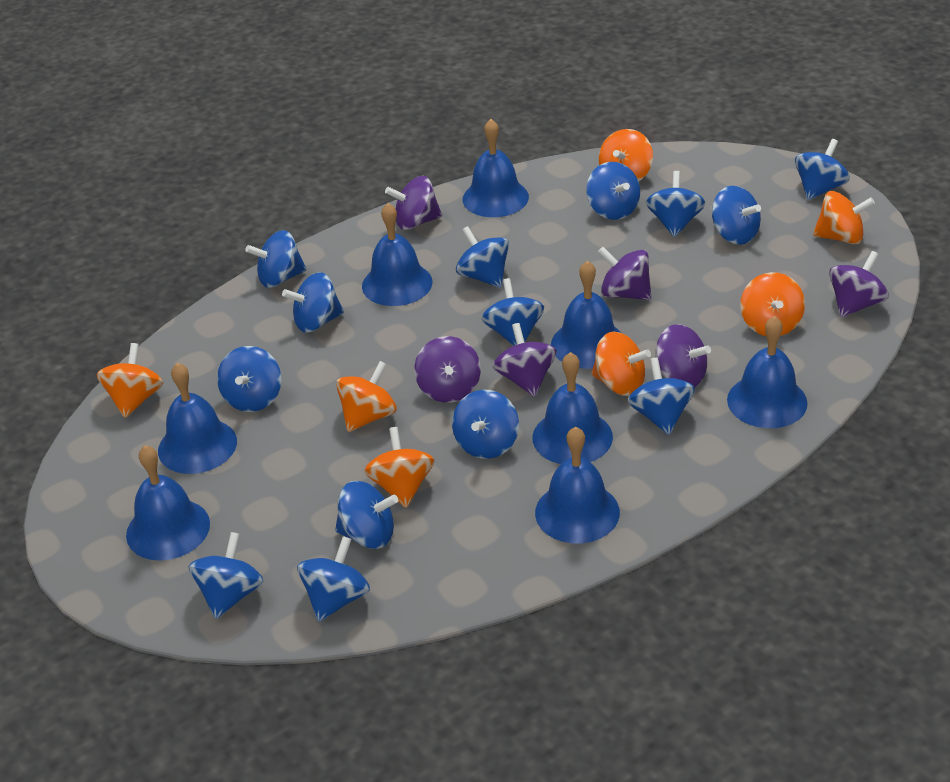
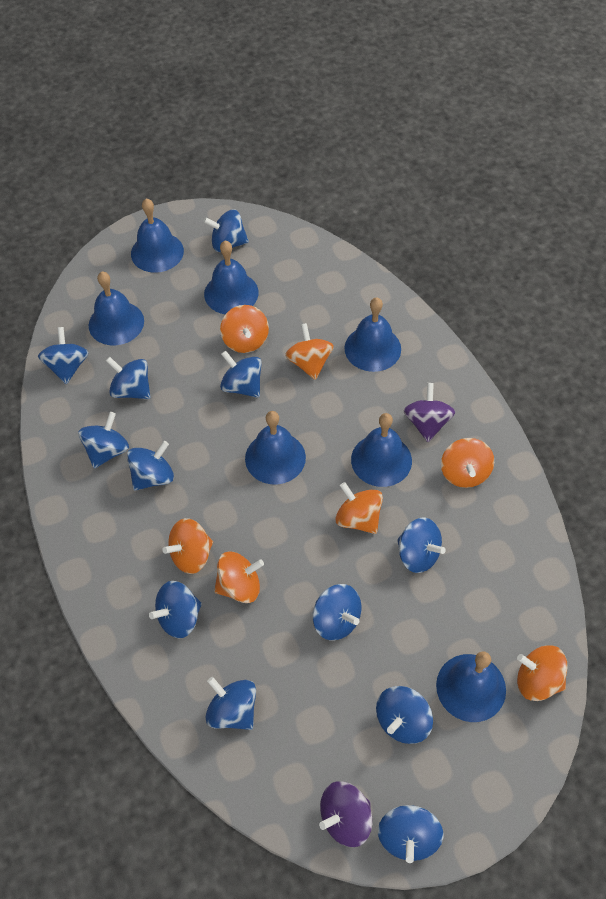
blue bell: 8 -> 7
blue spinning top: 14 -> 12
purple spinning top: 6 -> 2

